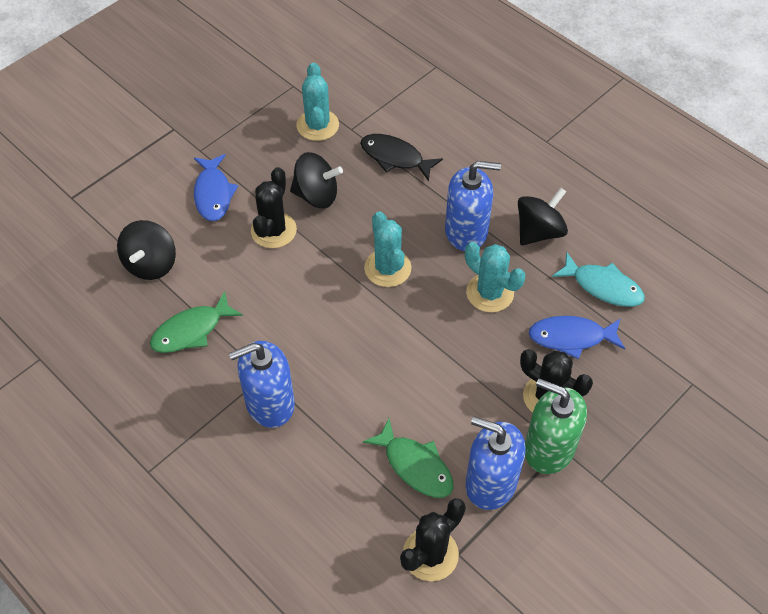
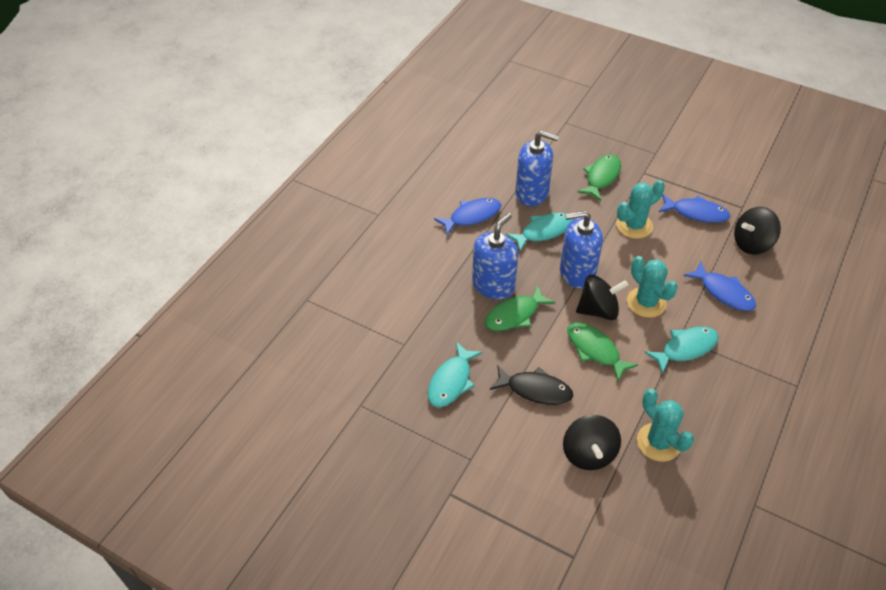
black cactus: 3 -> 0
blue fish: 2 -> 3
green fish: 2 -> 3
green soap dispenser: 1 -> 0
turquoise fish: 1 -> 3

